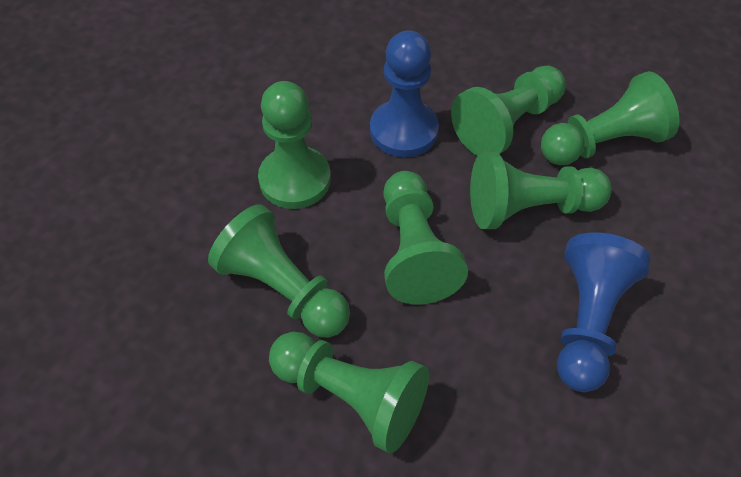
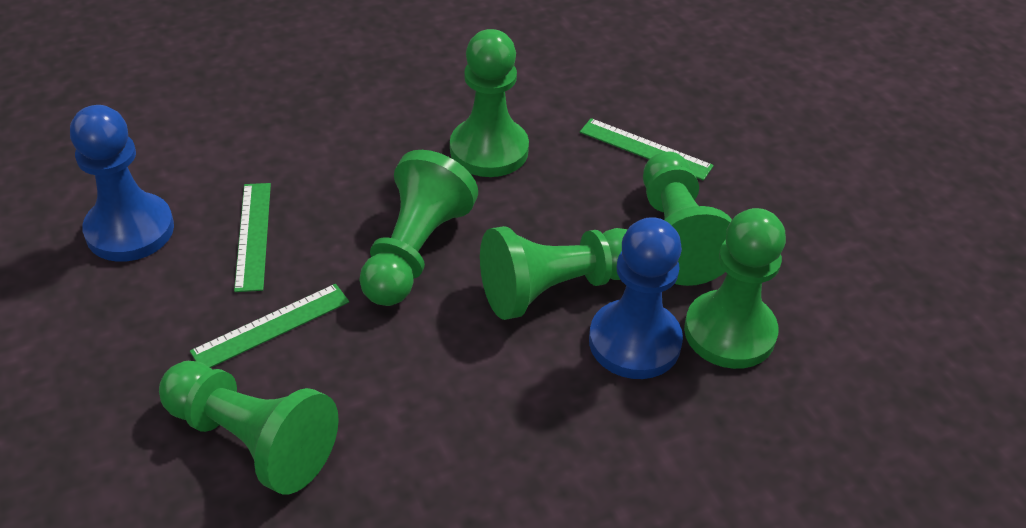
green pawn: 7 -> 6
green ruler: 0 -> 3

